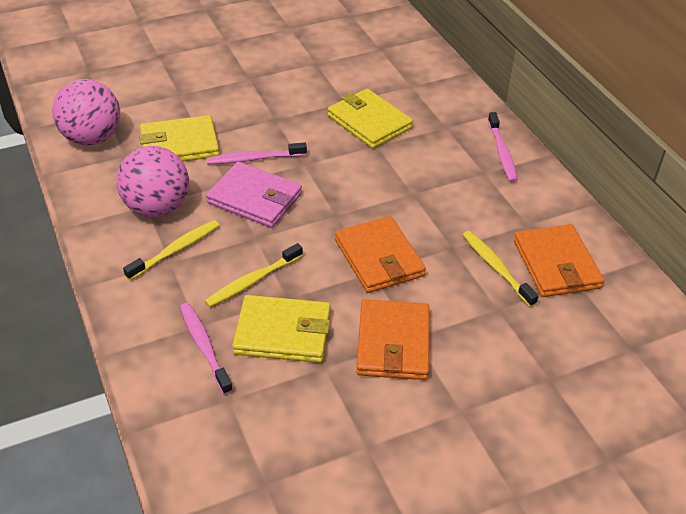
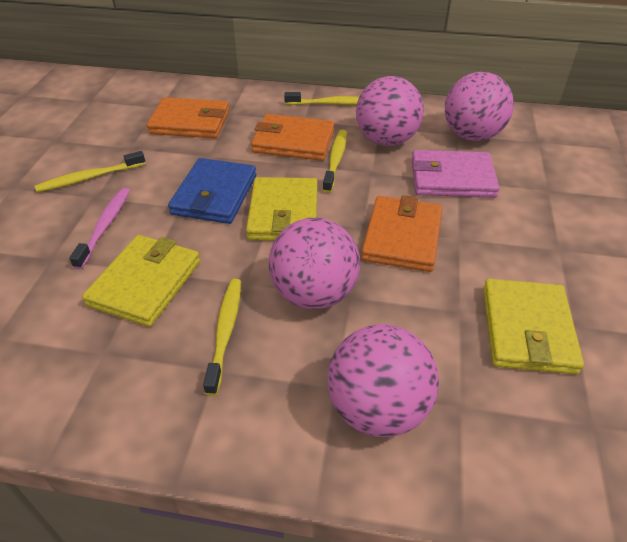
blue wallet: 0 -> 1
pink ball: 2 -> 4
pink toothbrush: 3 -> 1
yellow toothbrush: 3 -> 4

